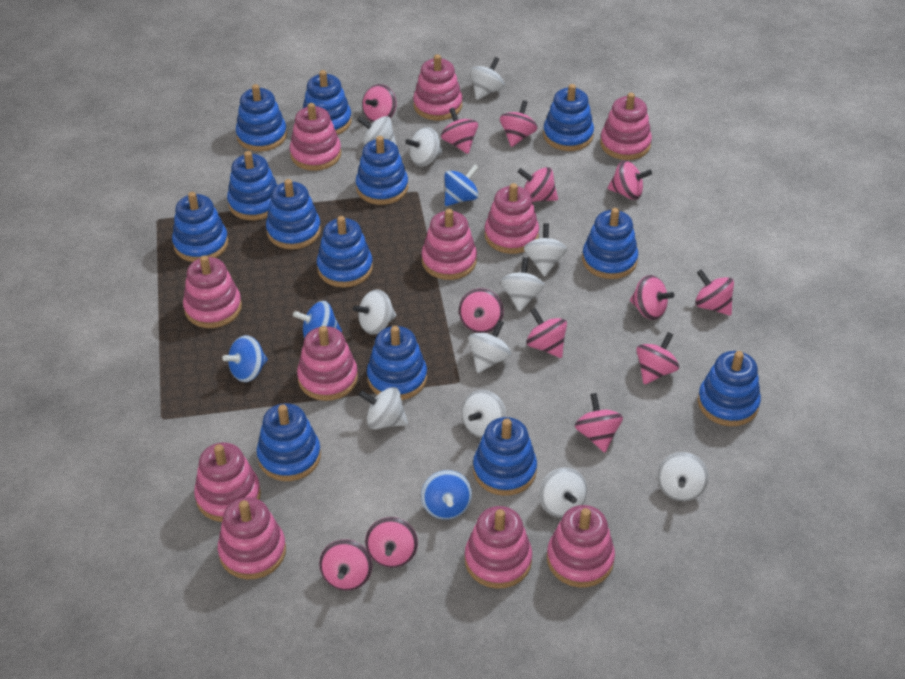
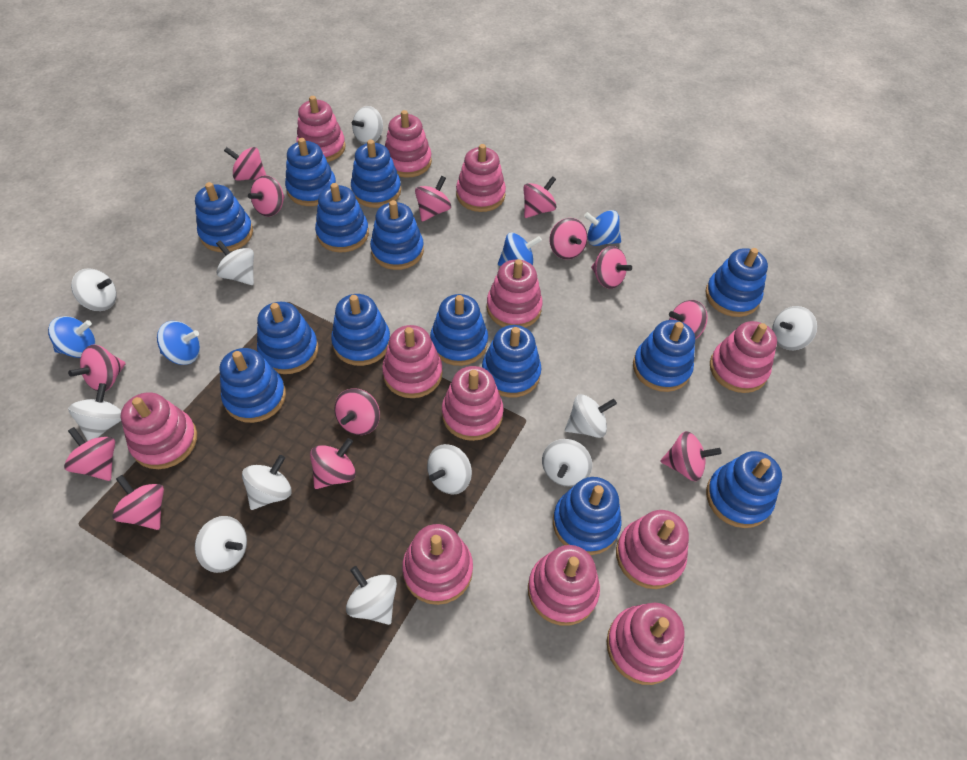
blue stacking toy: 13 -> 14
pink stacking toy: 11 -> 12

